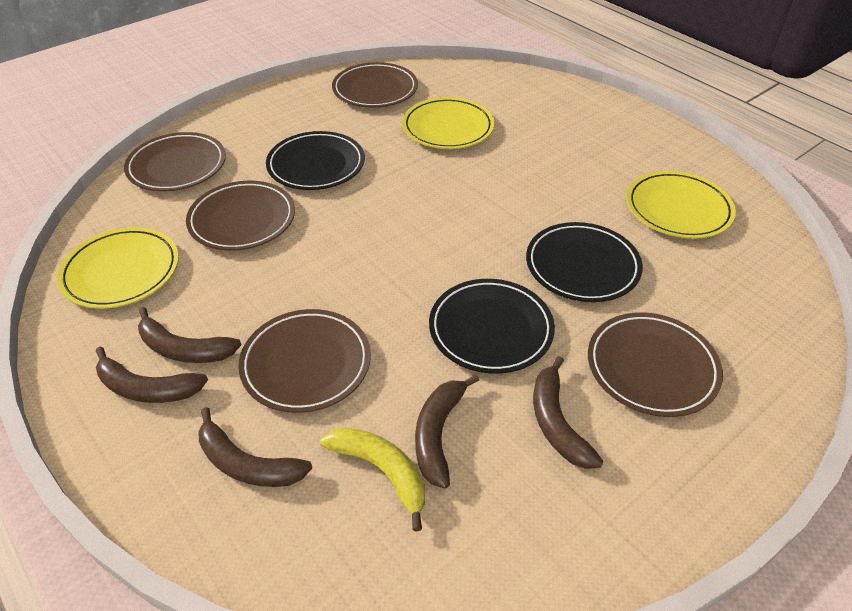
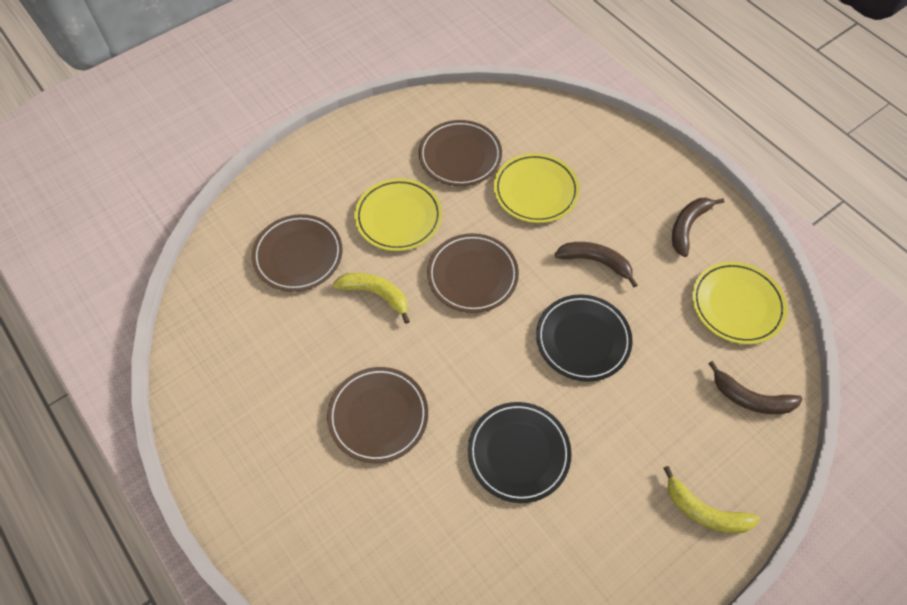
black plate: 3 -> 2
brown banana: 5 -> 3
brown plate: 5 -> 4
yellow banana: 1 -> 2

